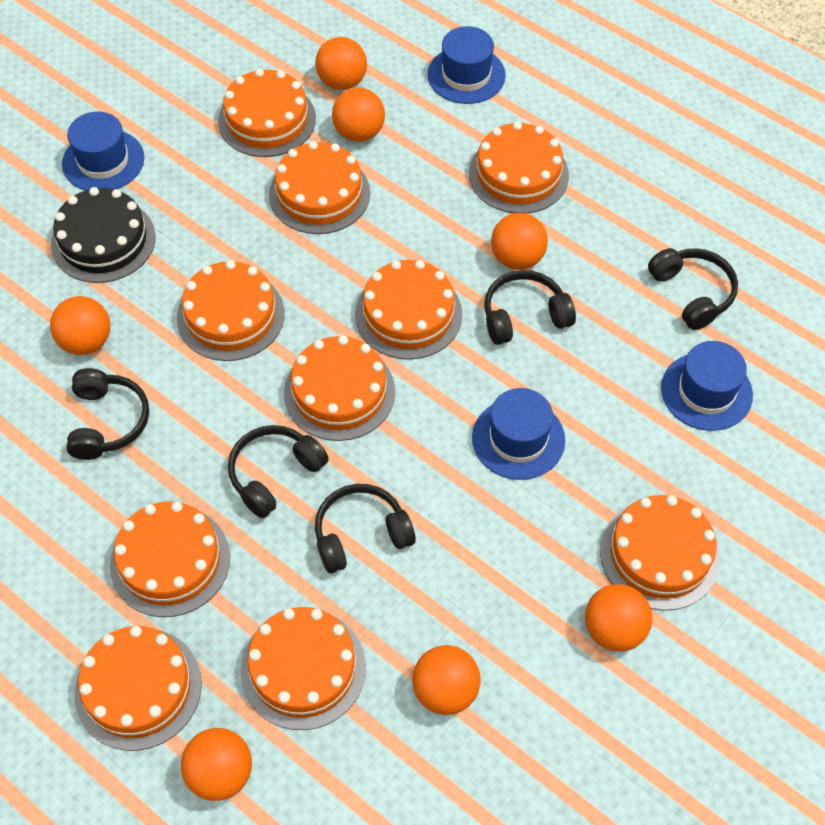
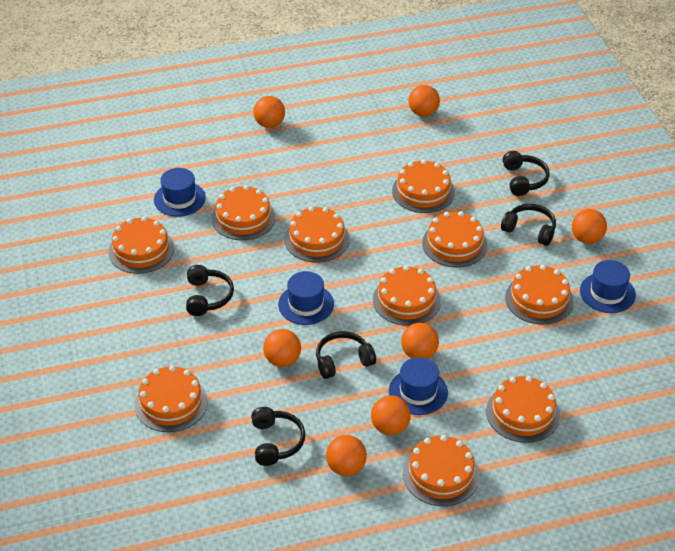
black cake: 1 -> 0

